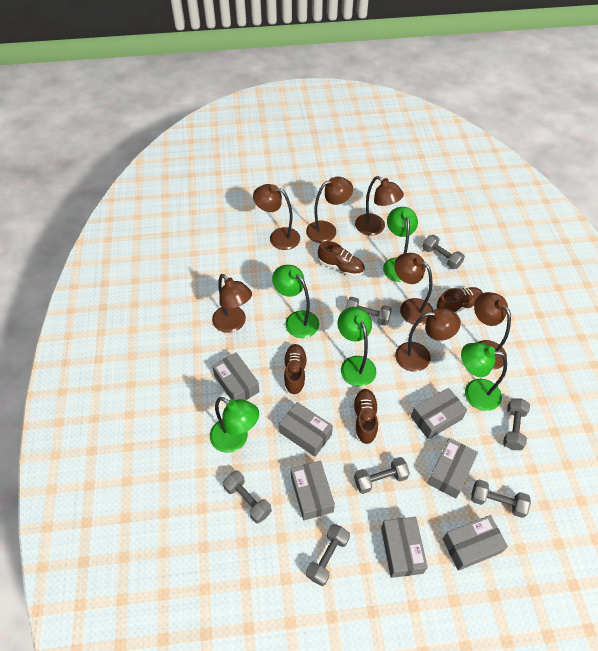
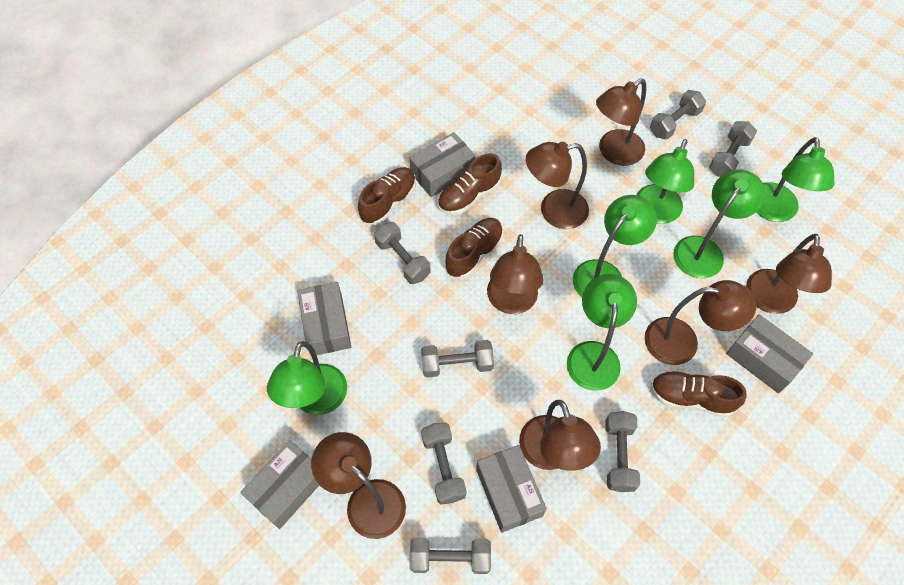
green lamp: 5 -> 6
grey box: 7 -> 5

